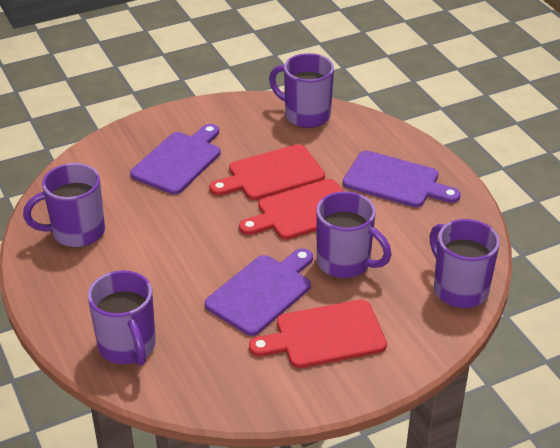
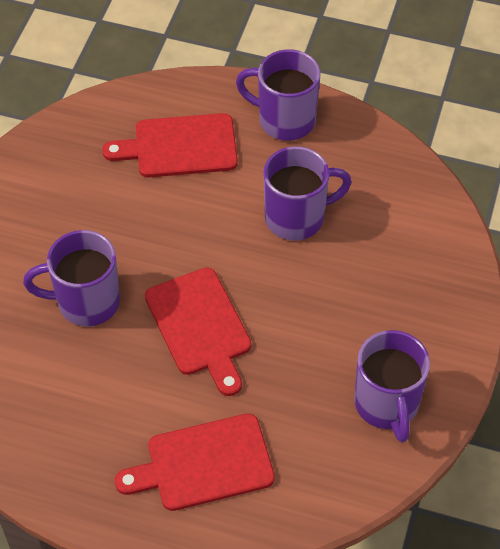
purple cutting board: 3 -> 0
purple mug: 5 -> 4

